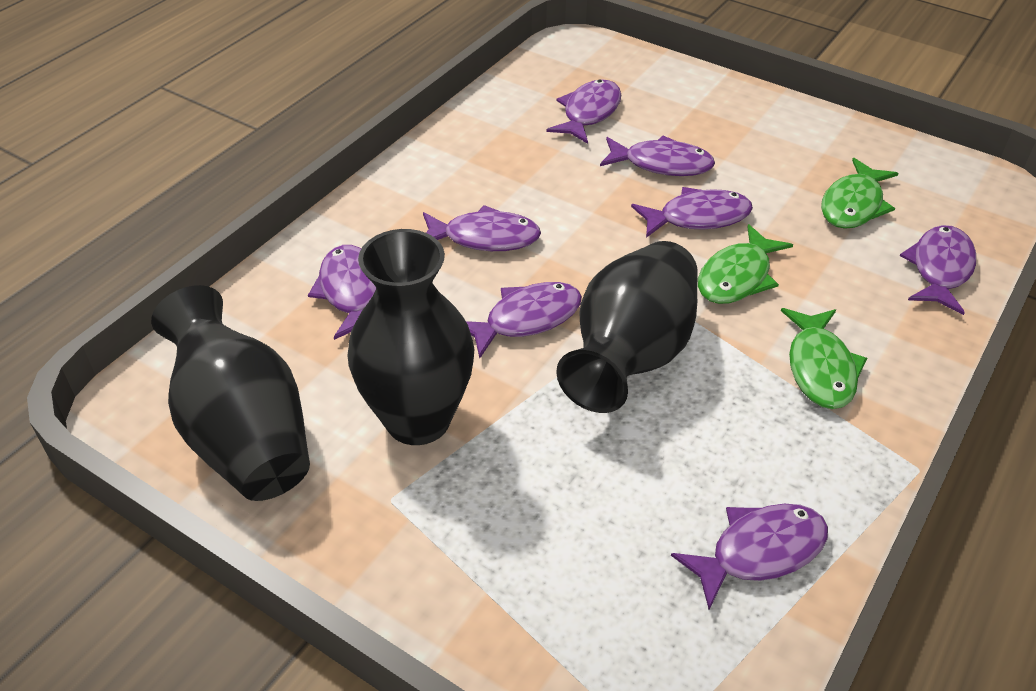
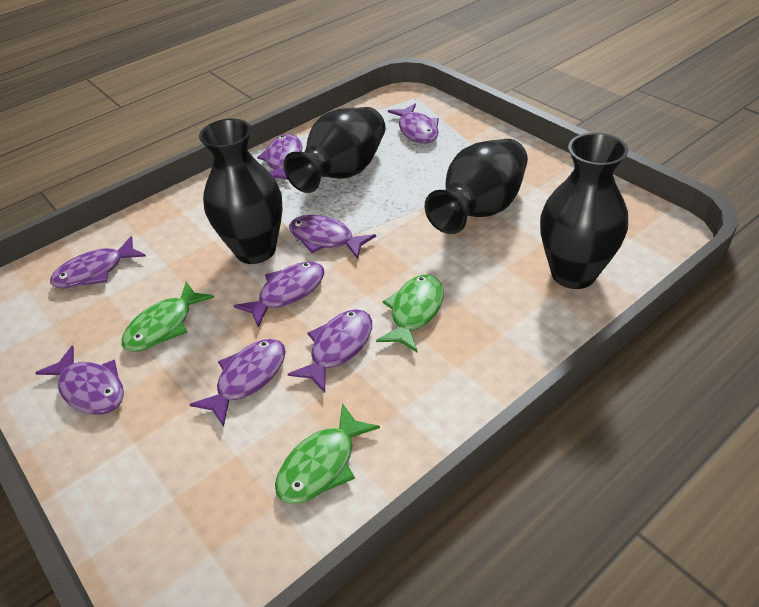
black vase: 3 -> 4

